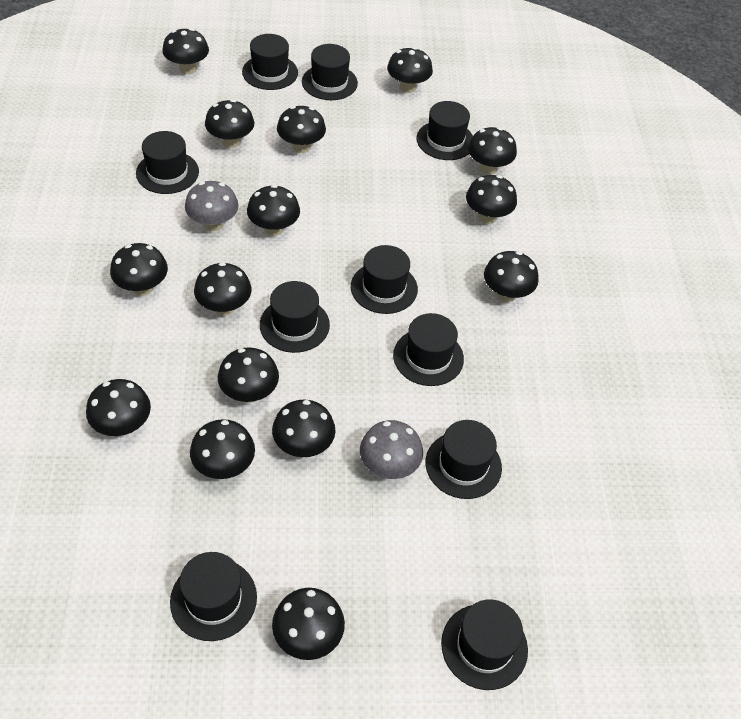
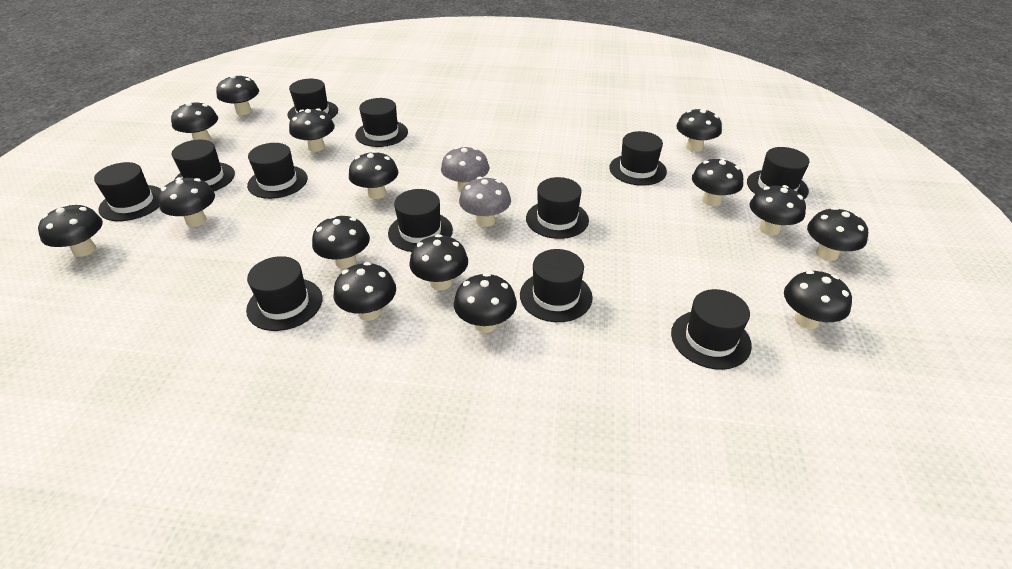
black hat: 10 -> 12

